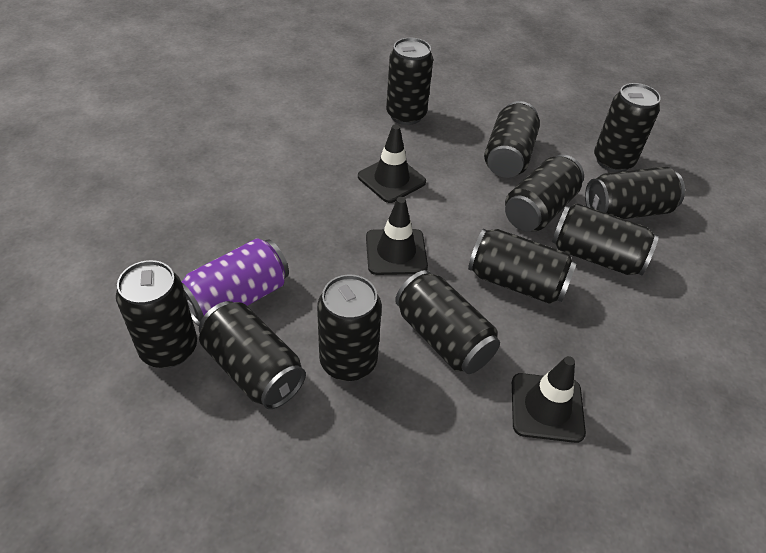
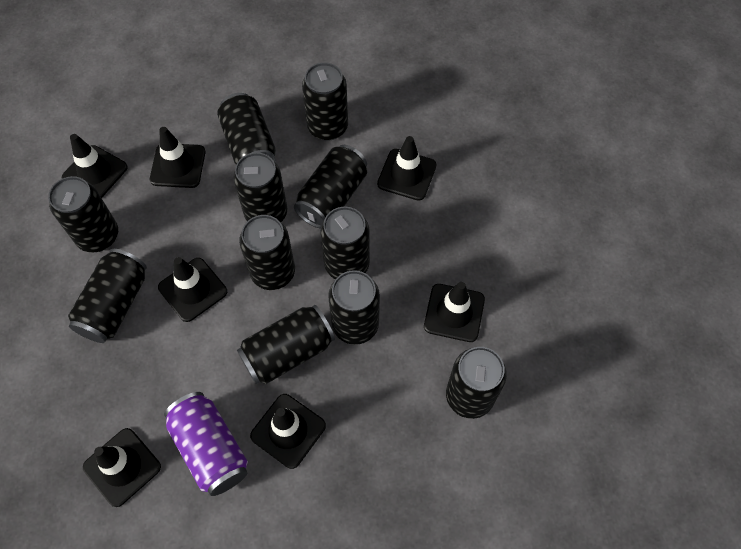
black traffic cone: 3 -> 7

